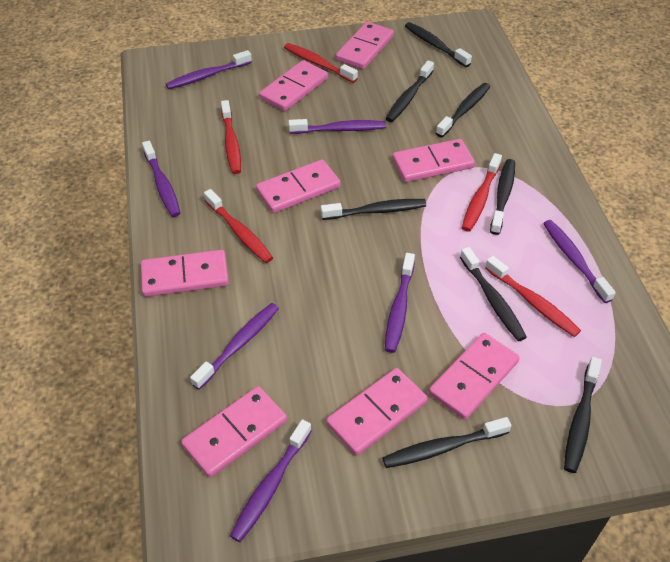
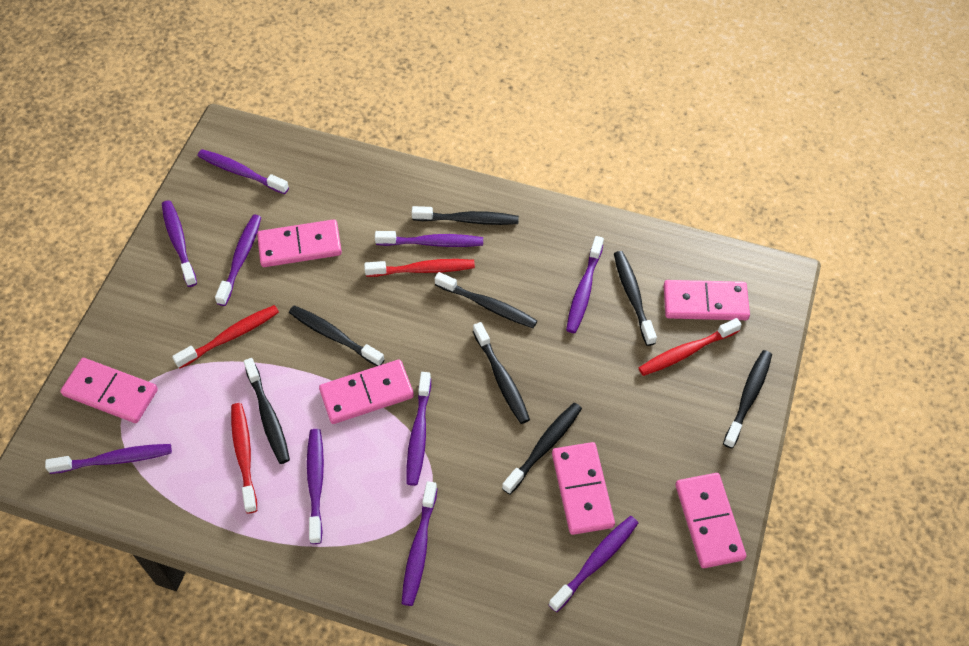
pink domino: 8 -> 6
purple toothbrush: 7 -> 10
red toothbrush: 5 -> 4

